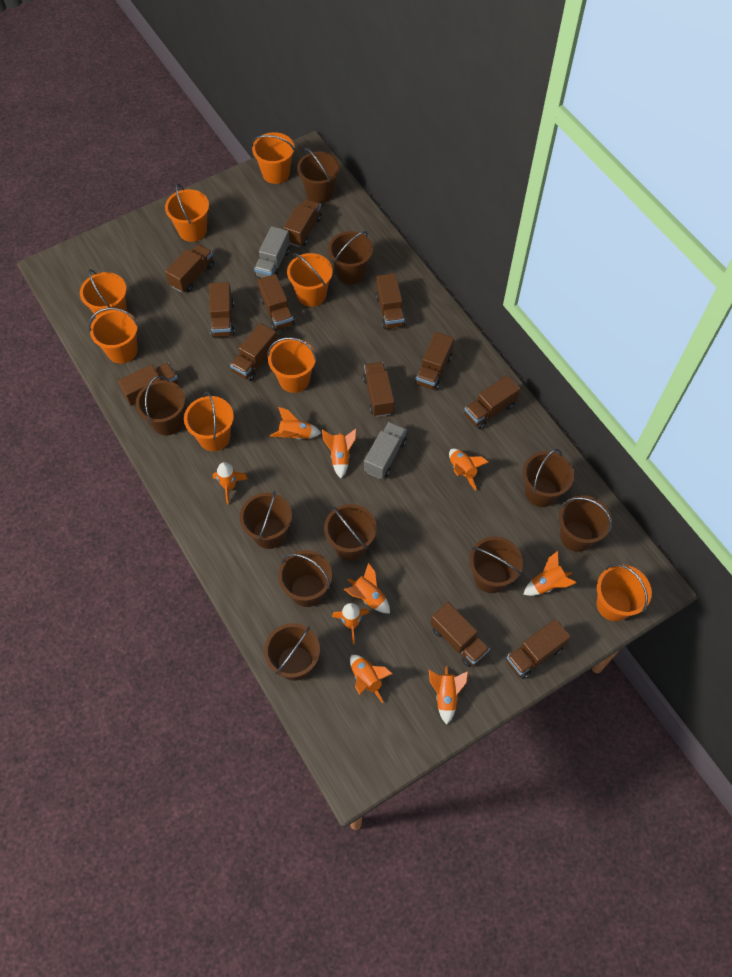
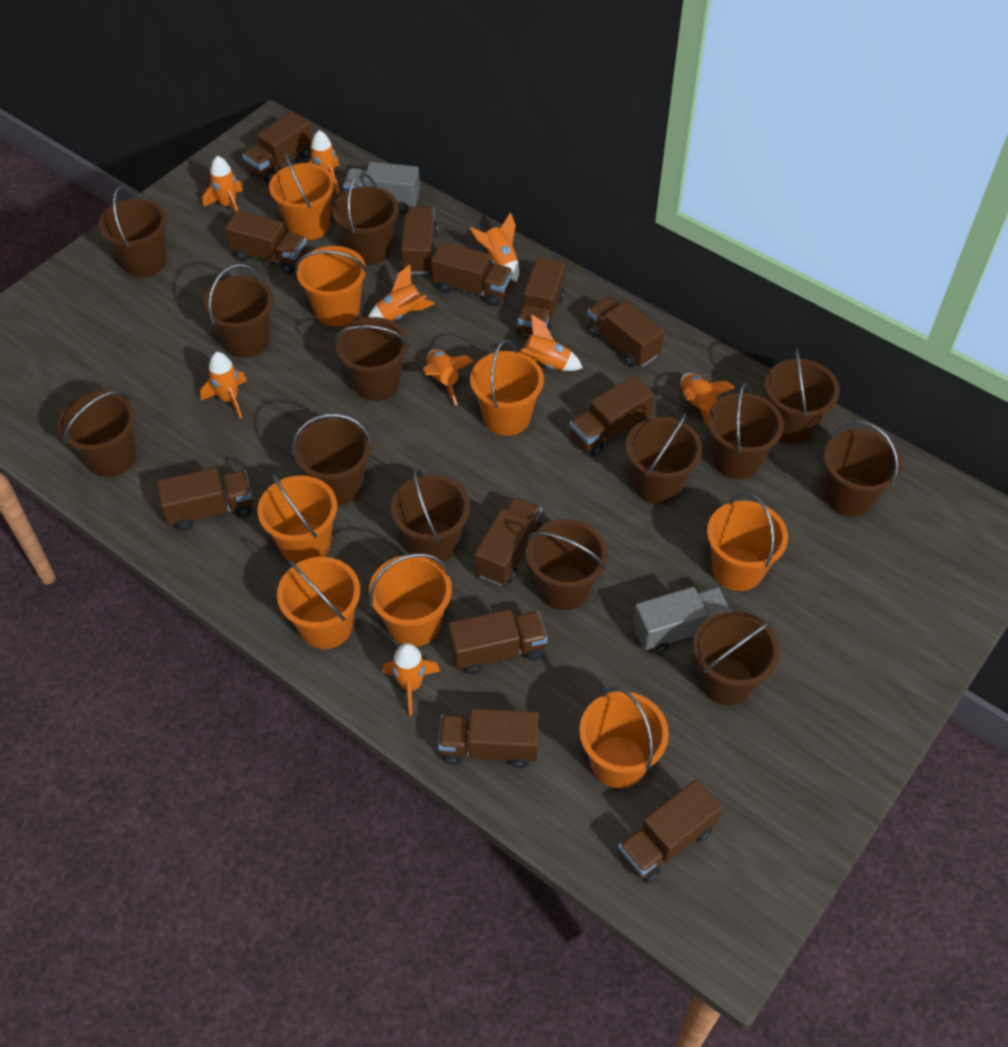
brown bucket: 10 -> 13

